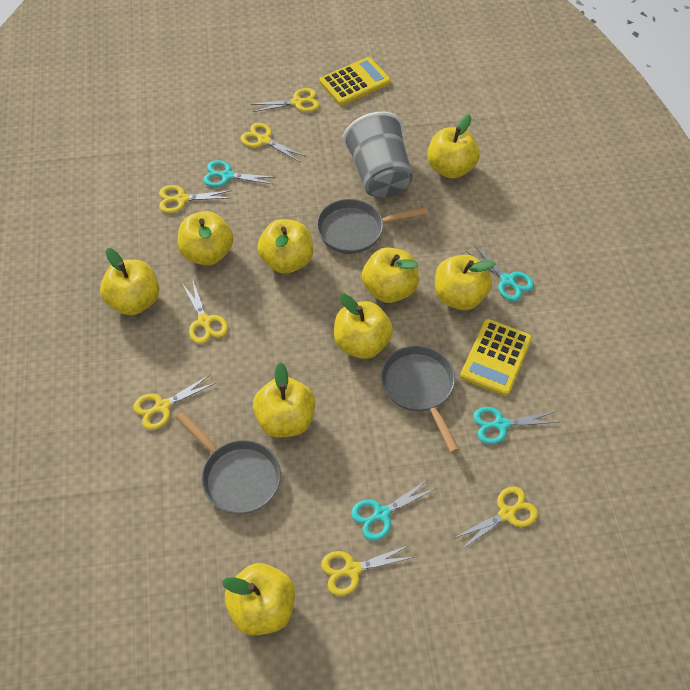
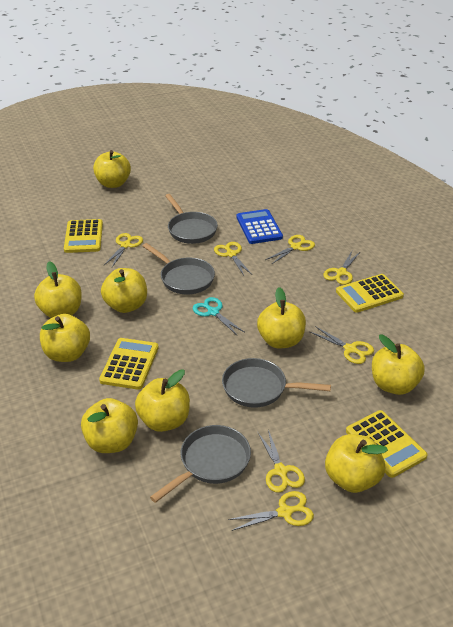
blue calculator: 0 -> 1
grey cup: 1 -> 0
grey pan: 3 -> 4
turquoise scissors: 4 -> 1
yellow calculator: 2 -> 4

